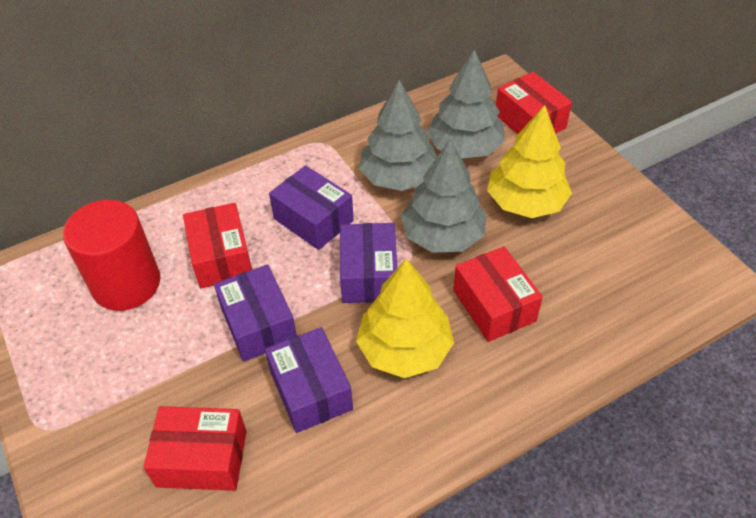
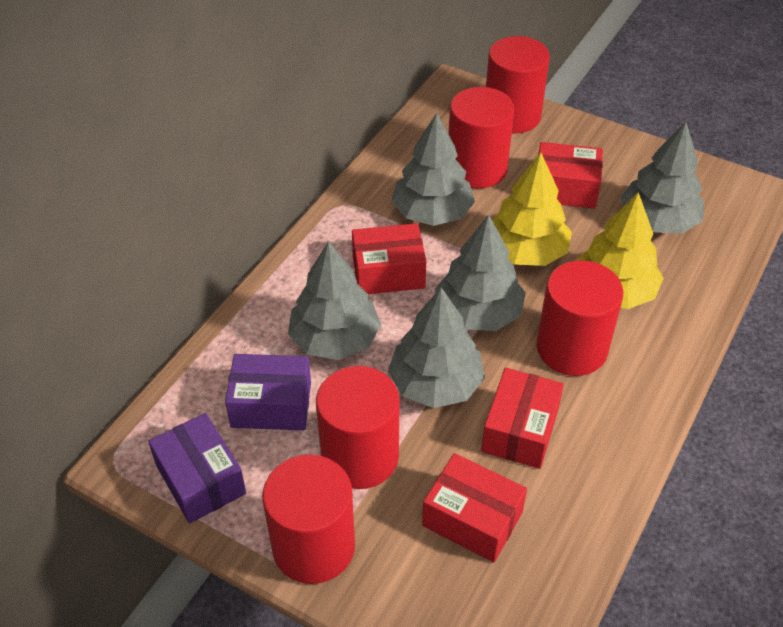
grey tree: 3 -> 5
purple box: 4 -> 2
red cylinder: 1 -> 5

